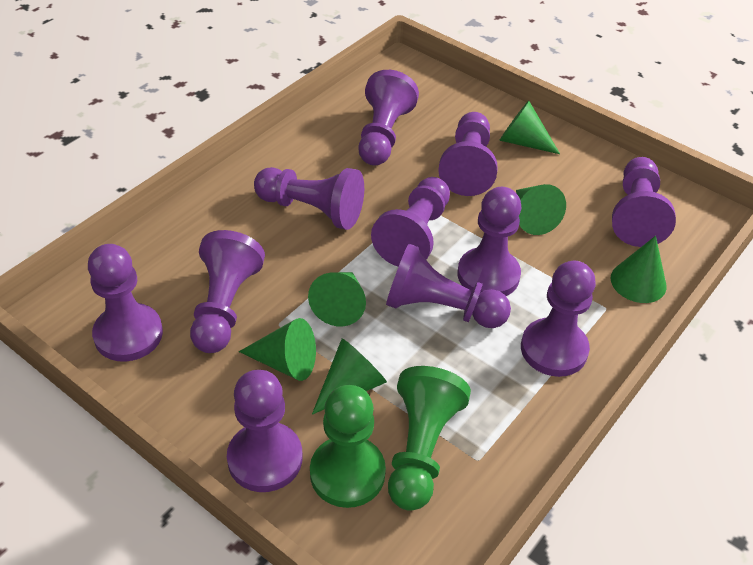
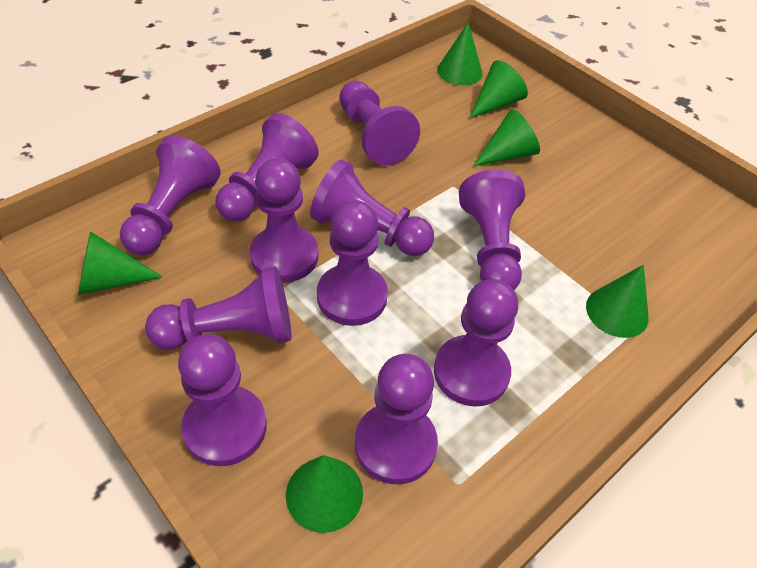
green pawn: 2 -> 0

